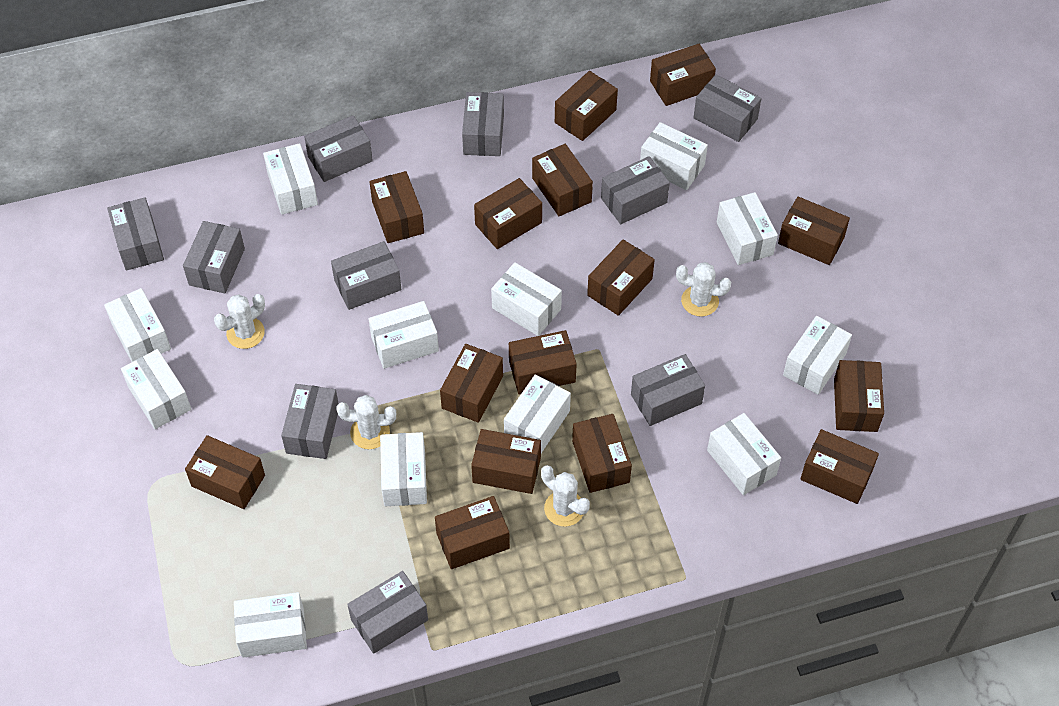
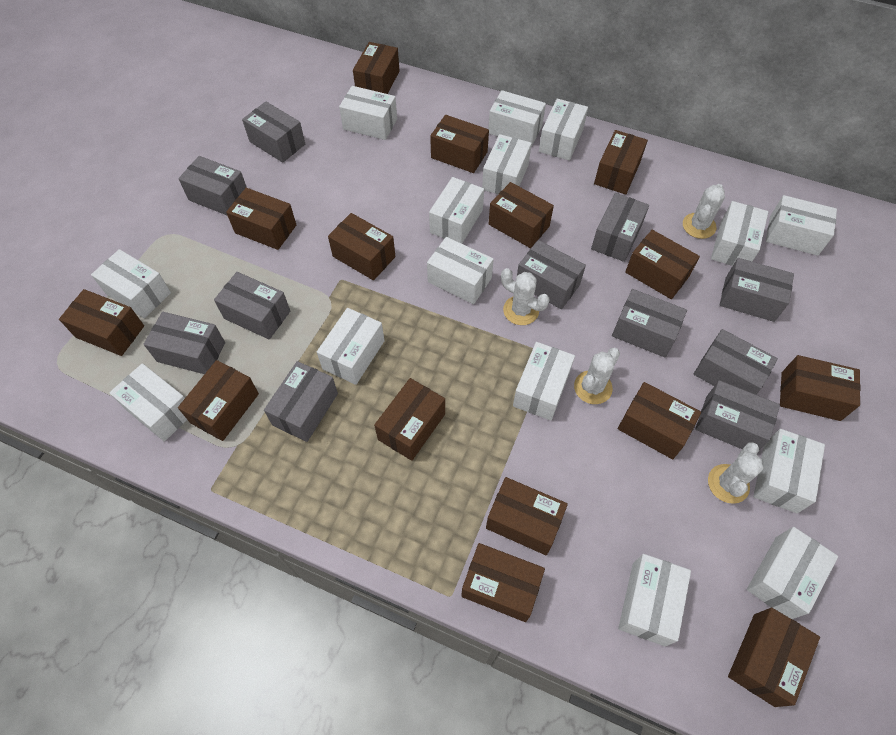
grey box: 10 -> 11
white box: 12 -> 15

